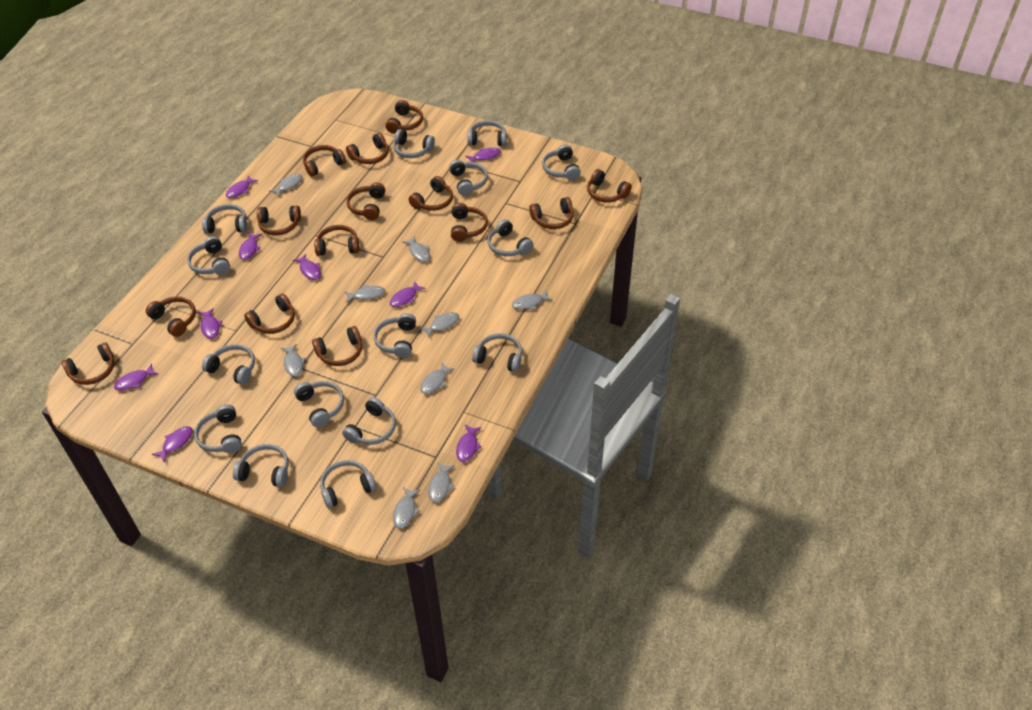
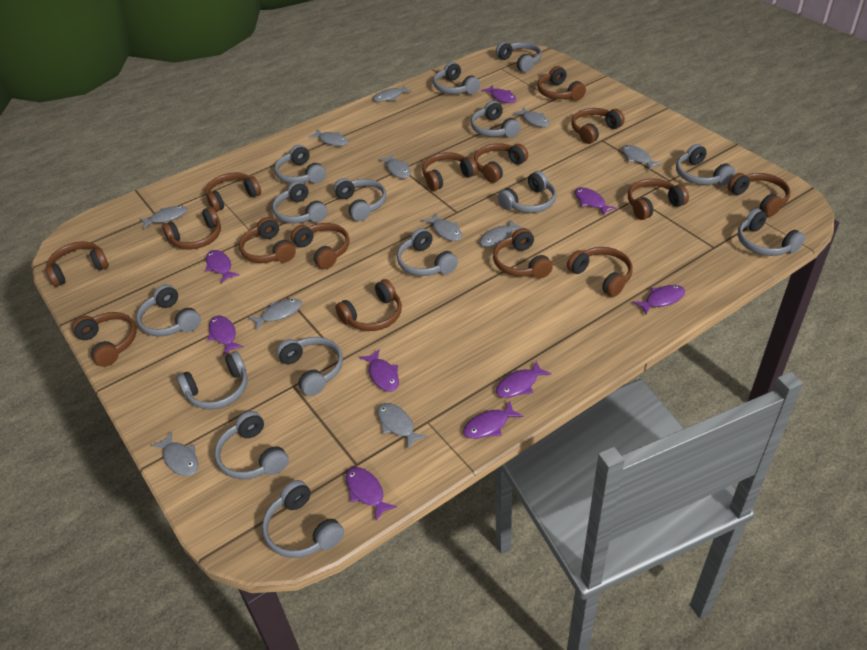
brown headphones: 14 -> 15
grey fish: 9 -> 11

